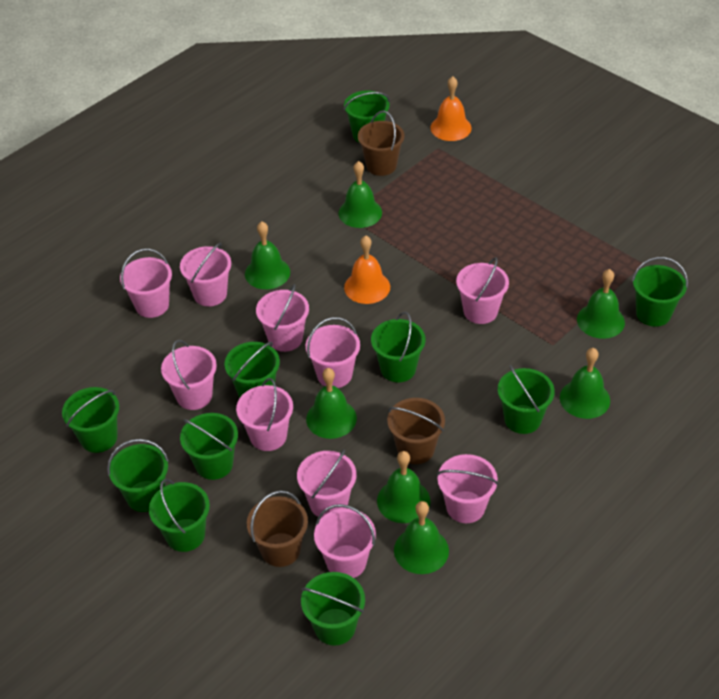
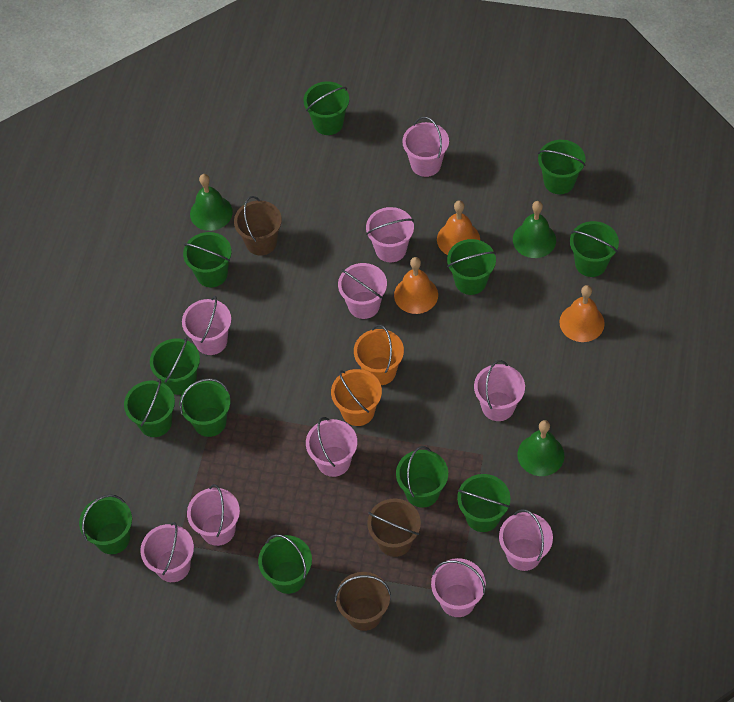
green bell: 7 -> 3
green bucket: 10 -> 12
orange bell: 2 -> 3
orange bucket: 0 -> 2

